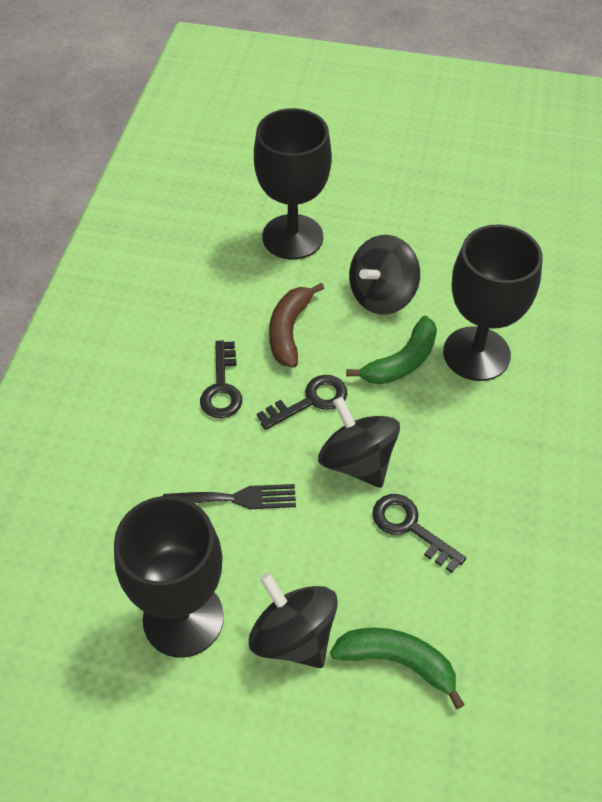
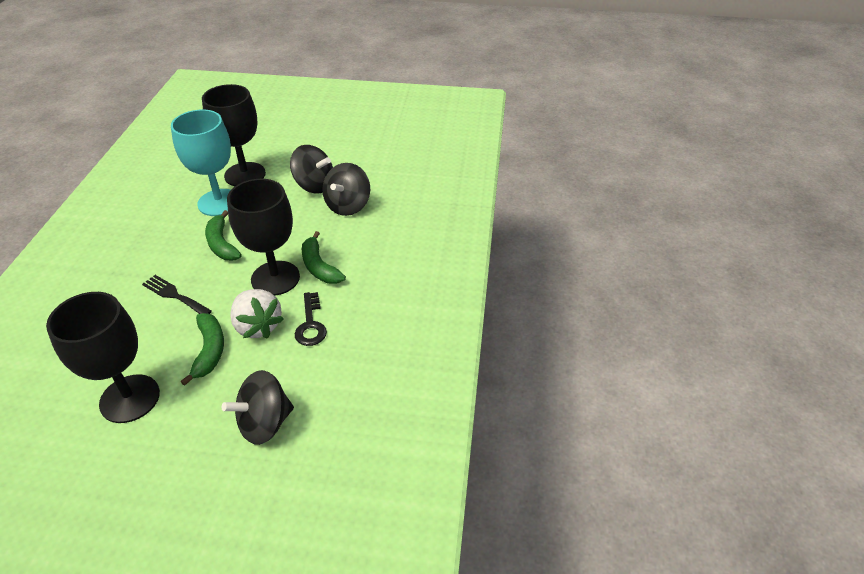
black key: 3 -> 1
brown banana: 1 -> 0
green banana: 2 -> 3
turquoise goblet: 0 -> 1
white strawberry: 0 -> 1

